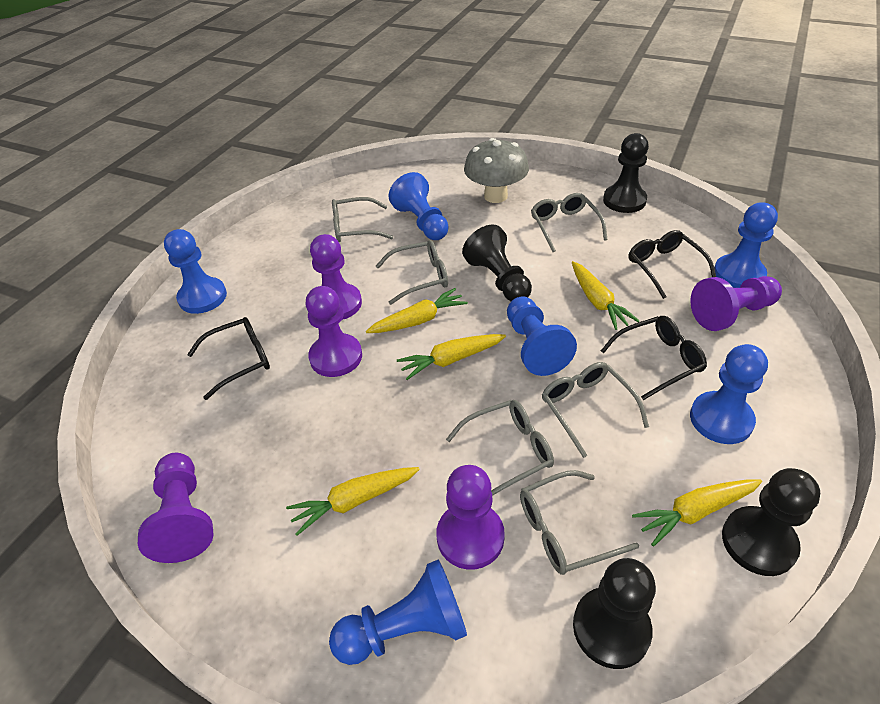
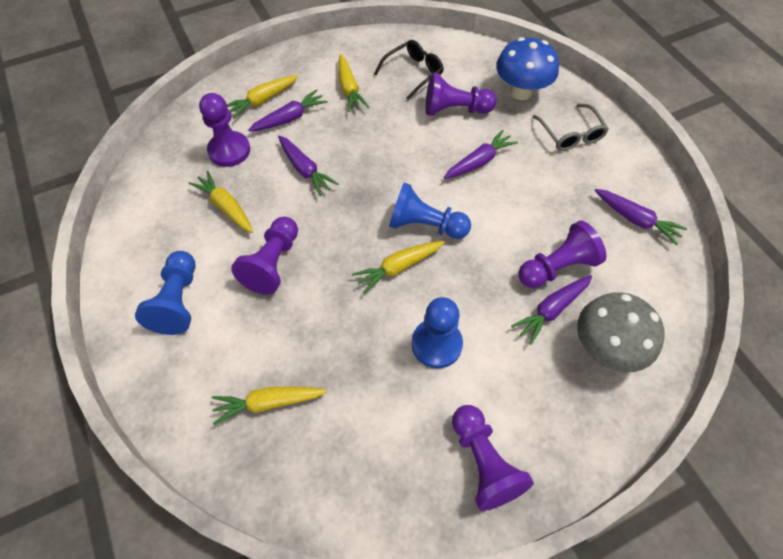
black glasses: 3 -> 1
black pawn: 4 -> 0
blue mushroom: 0 -> 1
blue pawn: 6 -> 3
grey glasses: 6 -> 1
purple carrot: 0 -> 5

